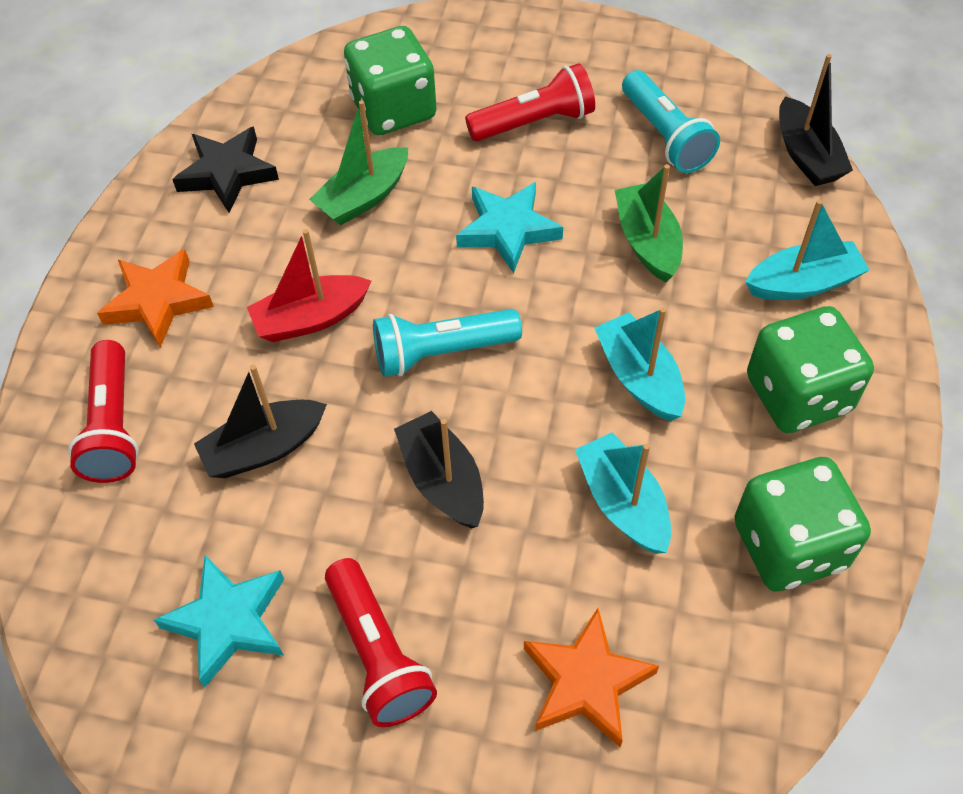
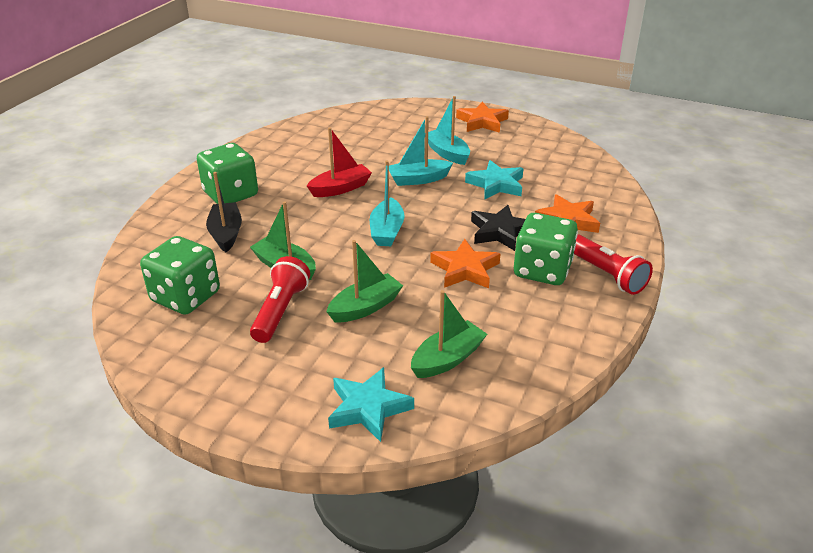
black boat: 3 -> 1
green boat: 2 -> 3
orange star: 2 -> 3
red flashlight: 3 -> 2
turquoise flashlight: 2 -> 0

